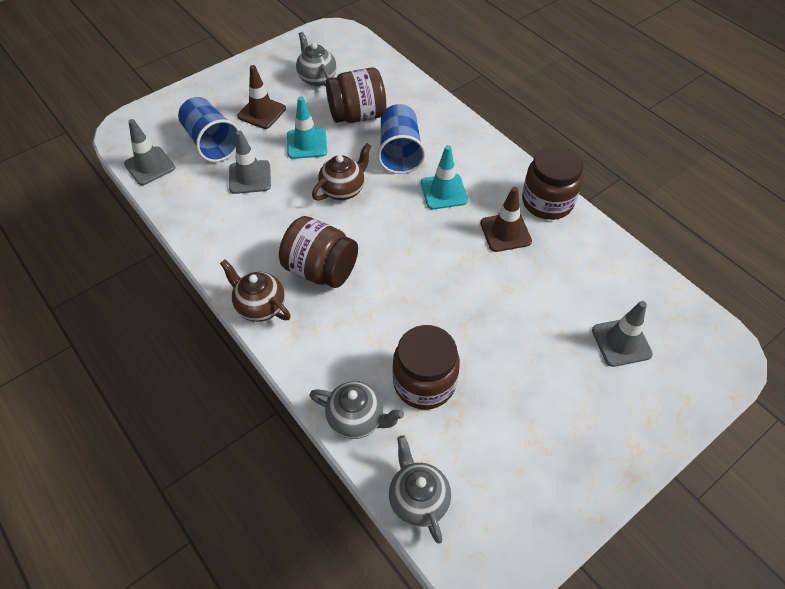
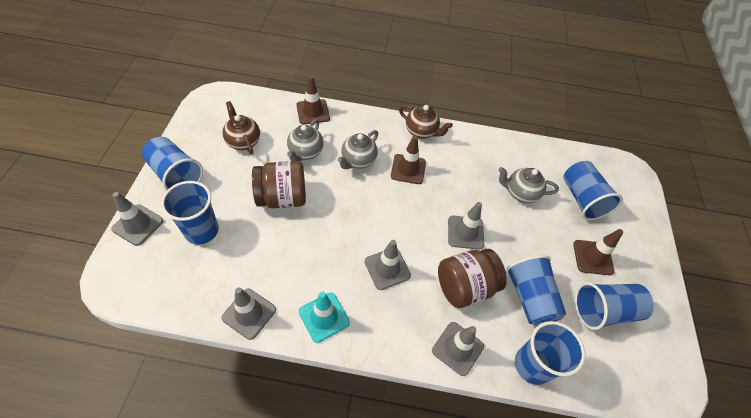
blue cup: 2 -> 6
brown jar: 4 -> 2
brown traffic cone: 2 -> 3
grey traffic cone: 3 -> 5
turquoise traffic cone: 2 -> 1

